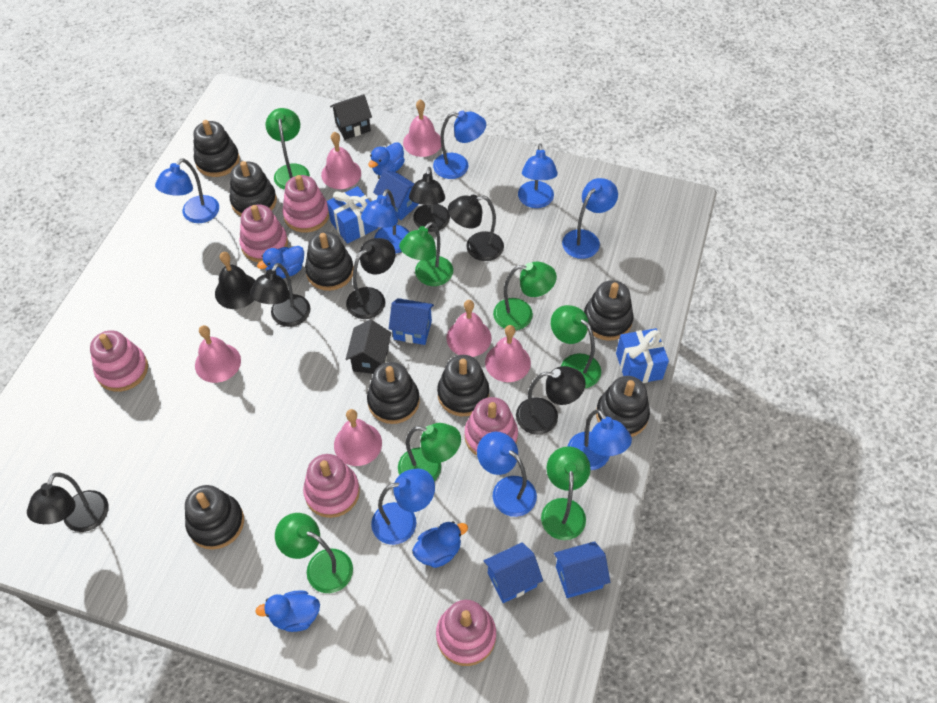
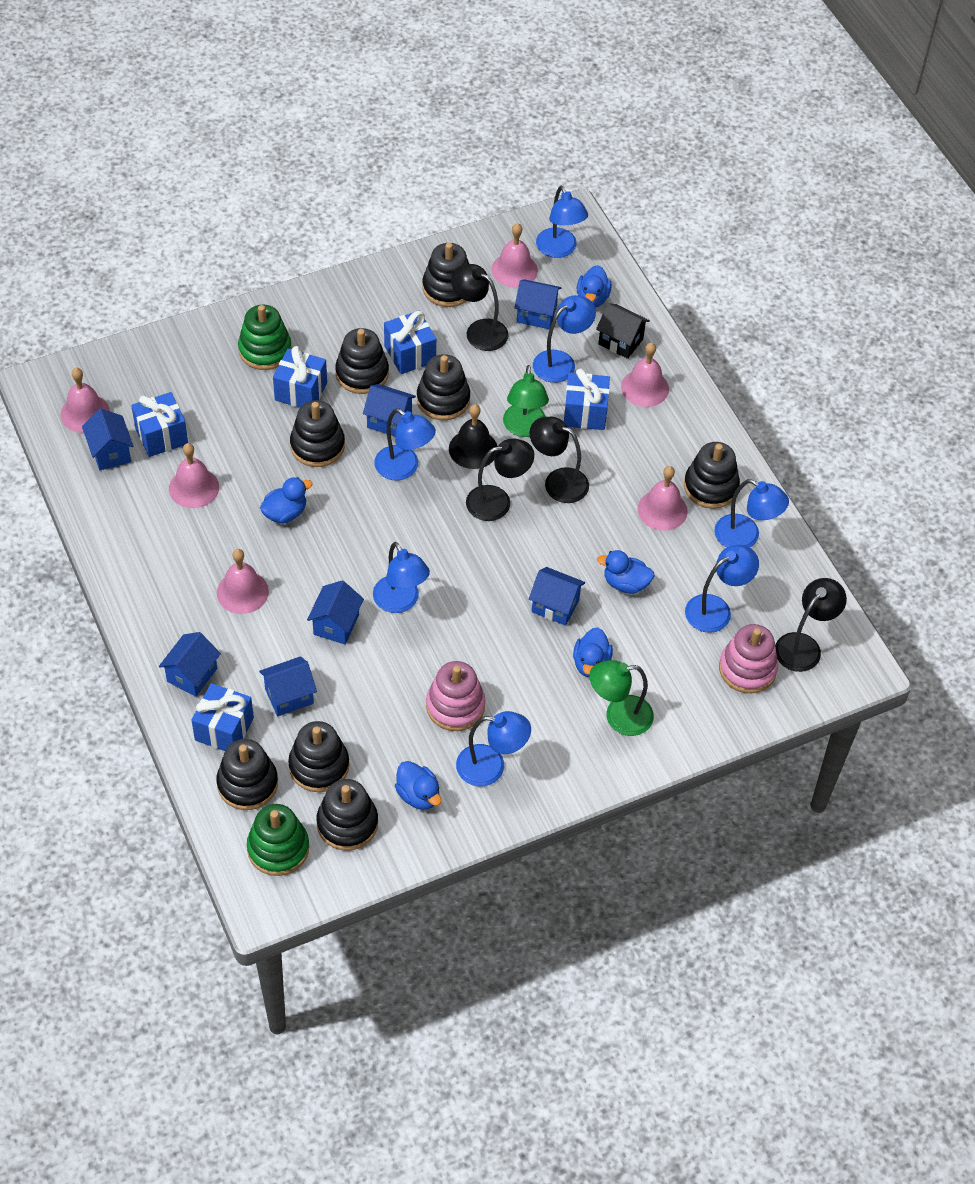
black house: 2 -> 1
black lamp: 6 -> 4
blue duck: 4 -> 5
blue gift: 2 -> 5
blue house: 4 -> 7
blue lamp: 8 -> 7
green lamp: 7 -> 2
green stacking toy: 0 -> 2
pink stacking toy: 6 -> 2

